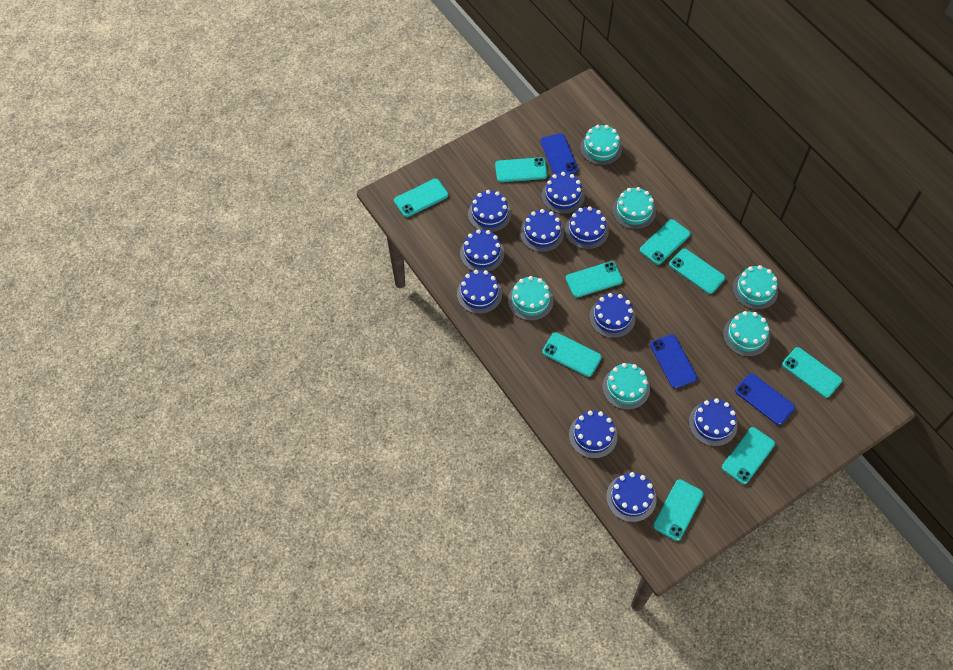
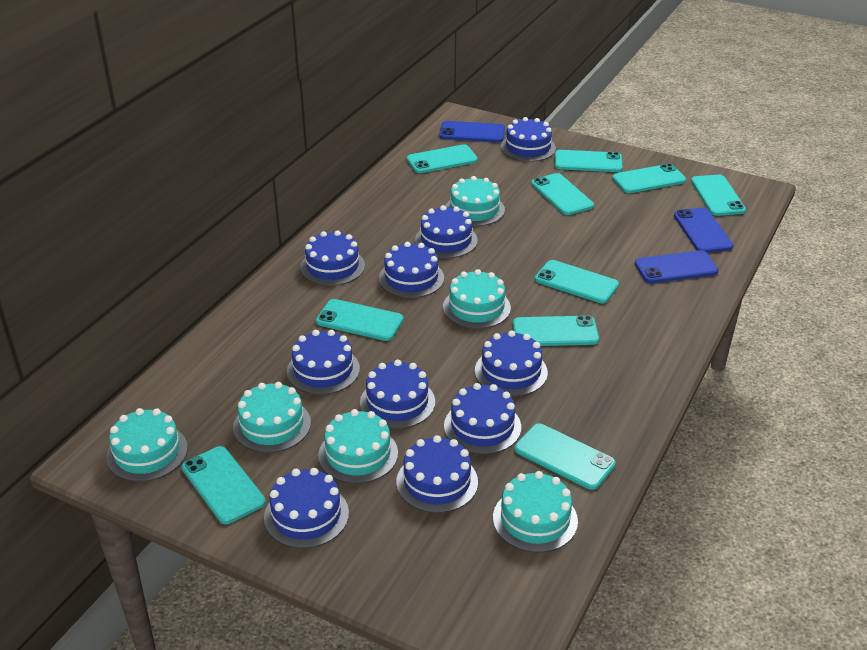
turquoise phone: 9 -> 10

